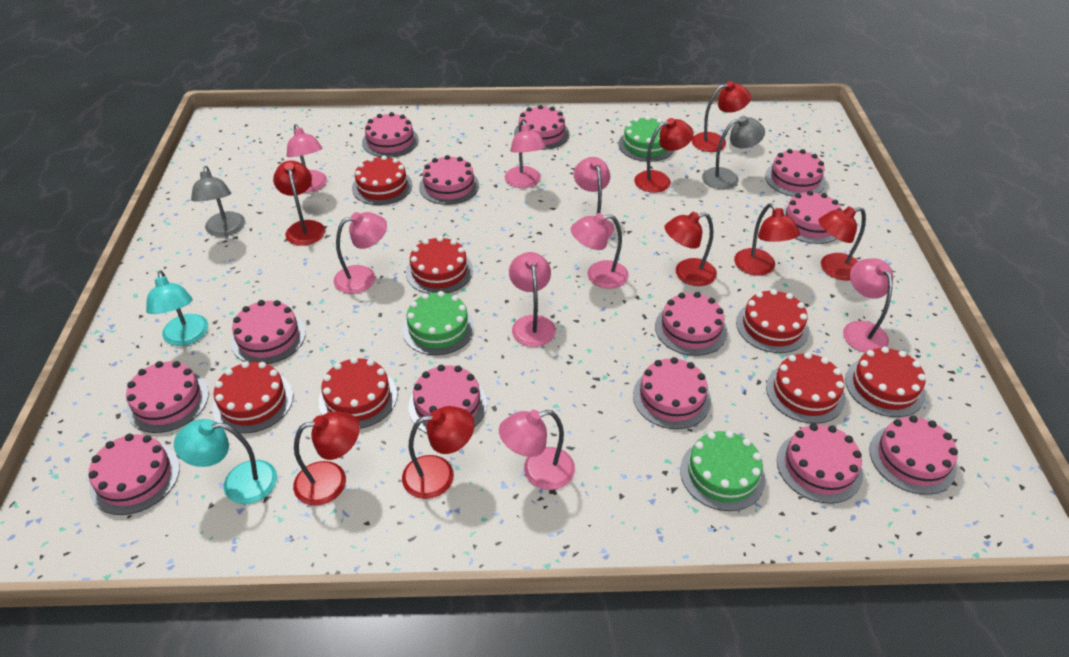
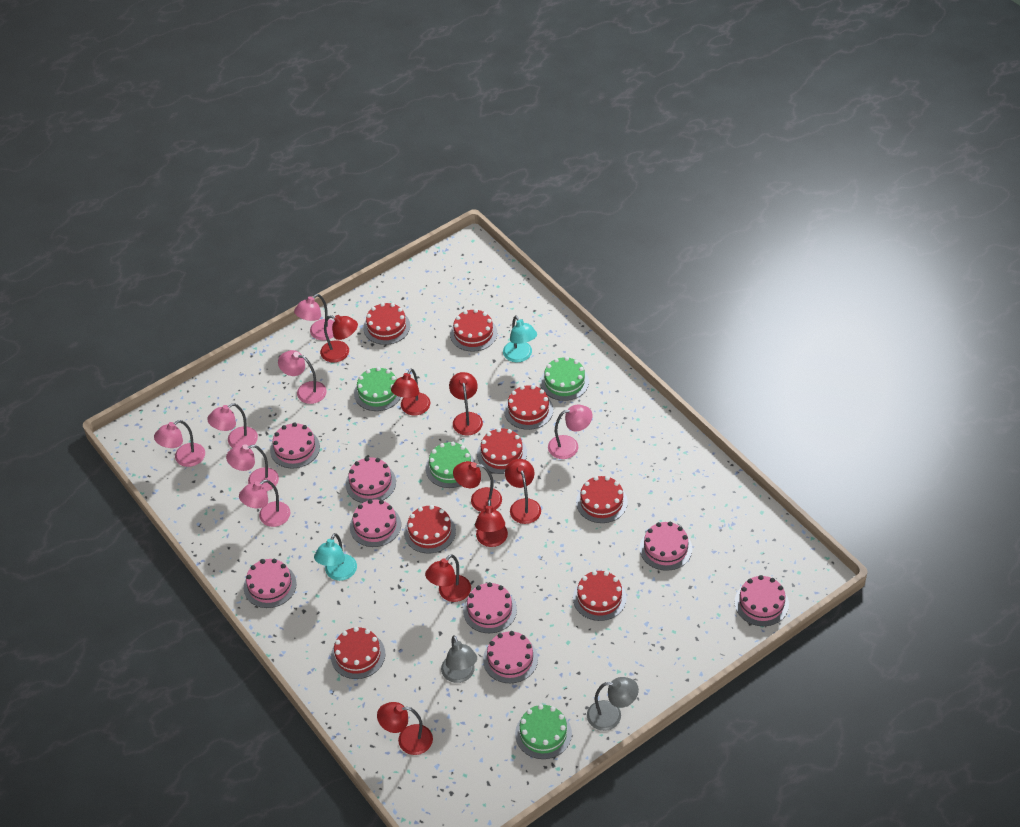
green cake: 3 -> 4
pink cake: 13 -> 8
pink lamp: 8 -> 7
red cake: 7 -> 8

